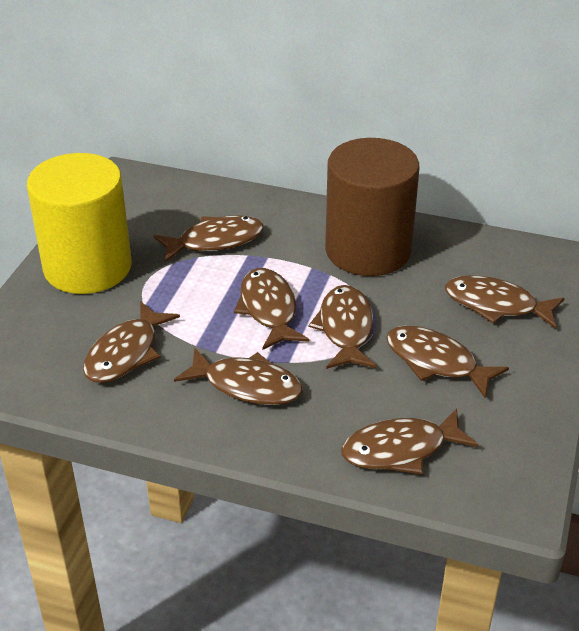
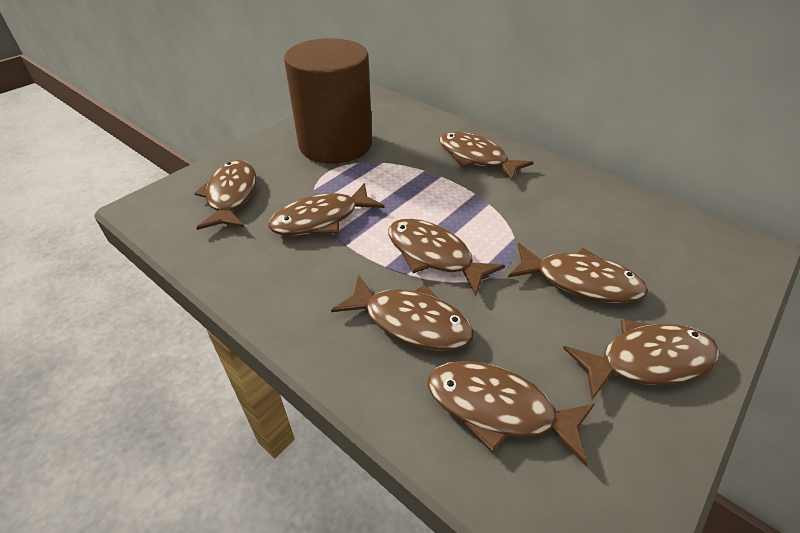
yellow cylinder: 1 -> 0

